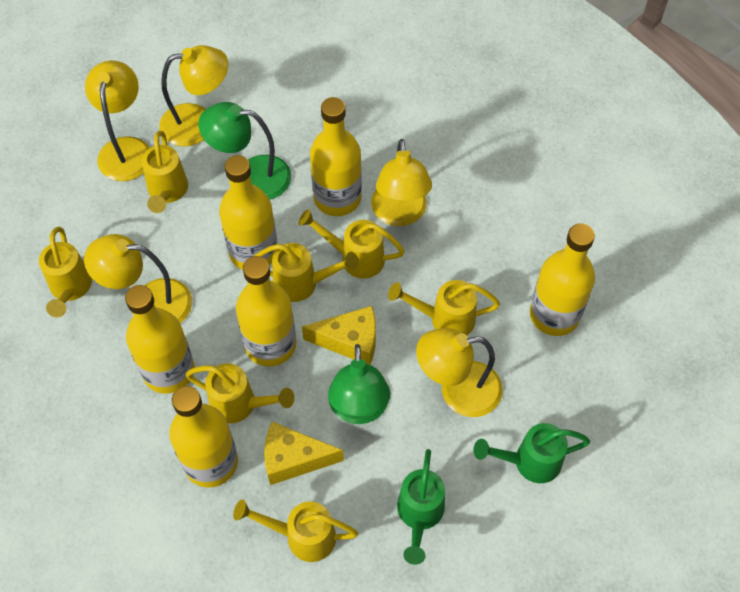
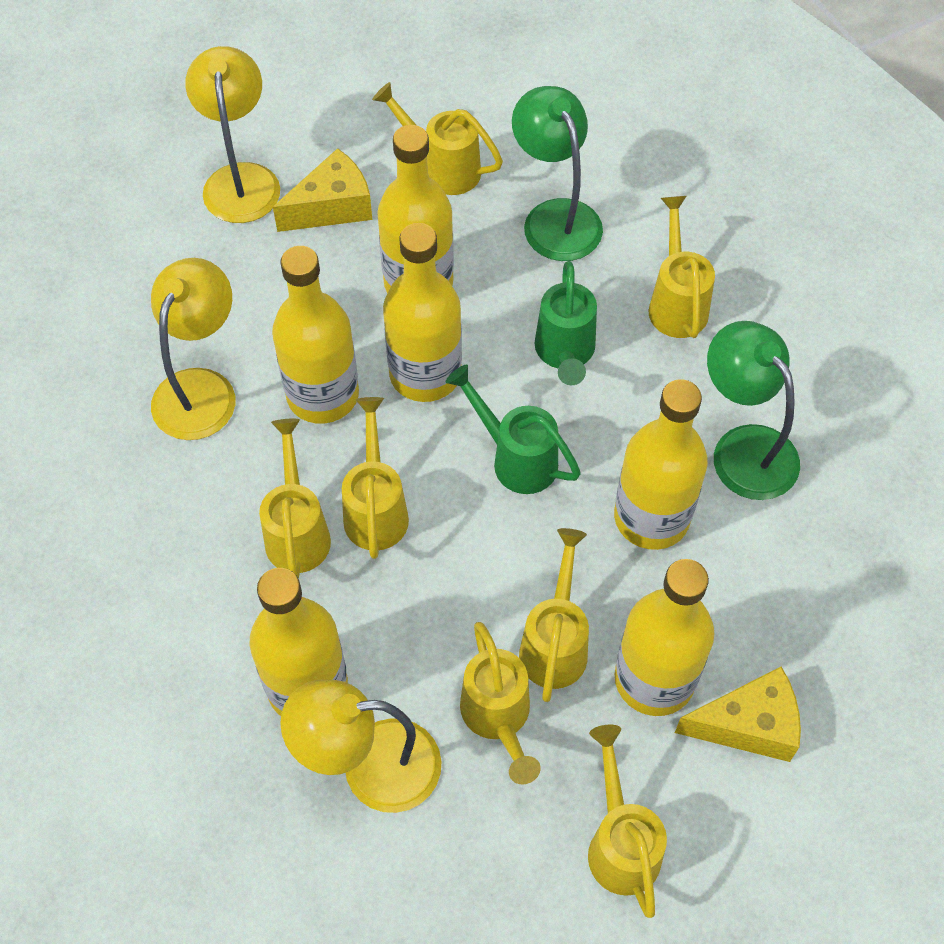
yellow lamp: 5 -> 3

